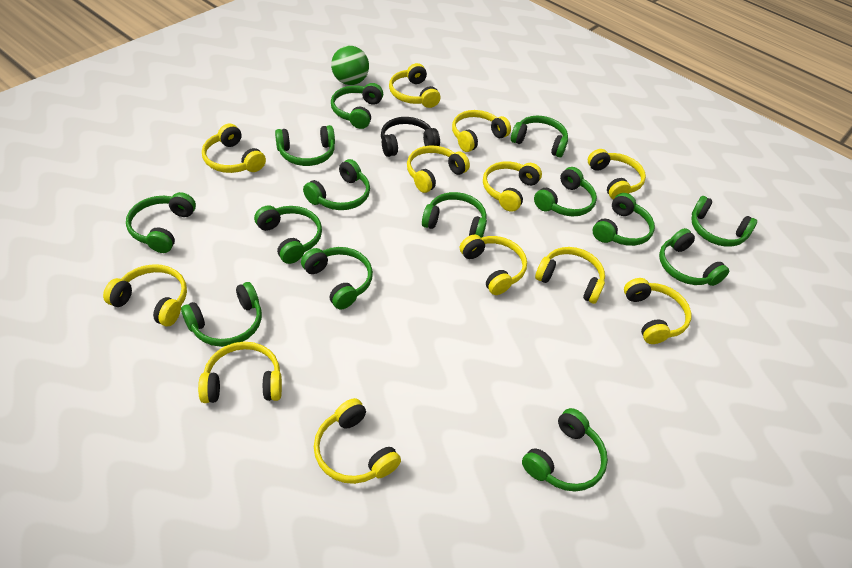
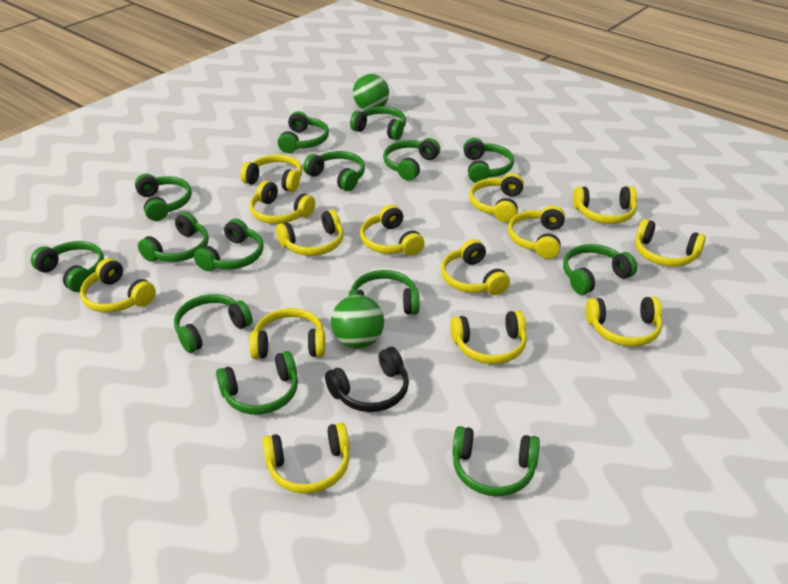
green ball: 1 -> 2
yellow headphones: 12 -> 14

